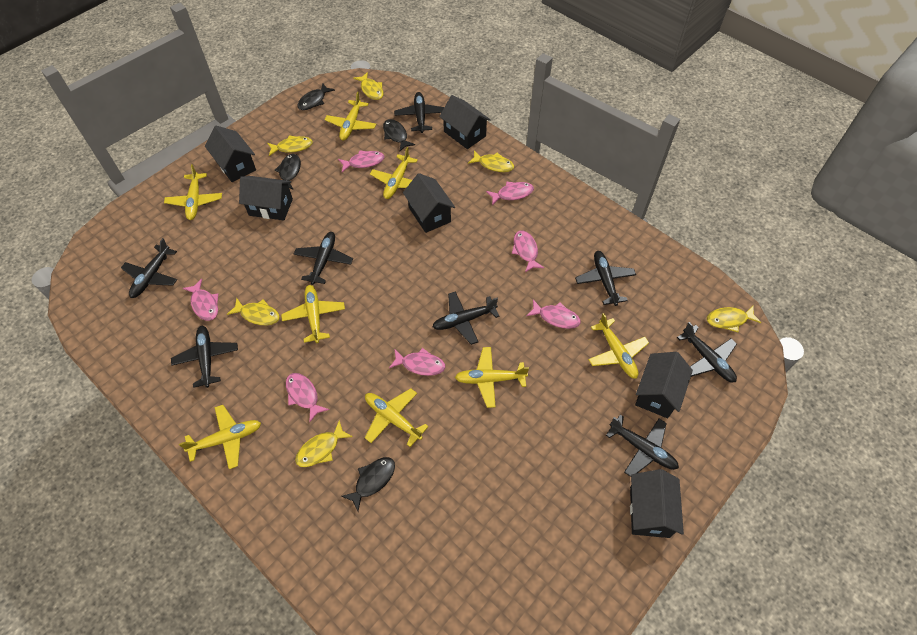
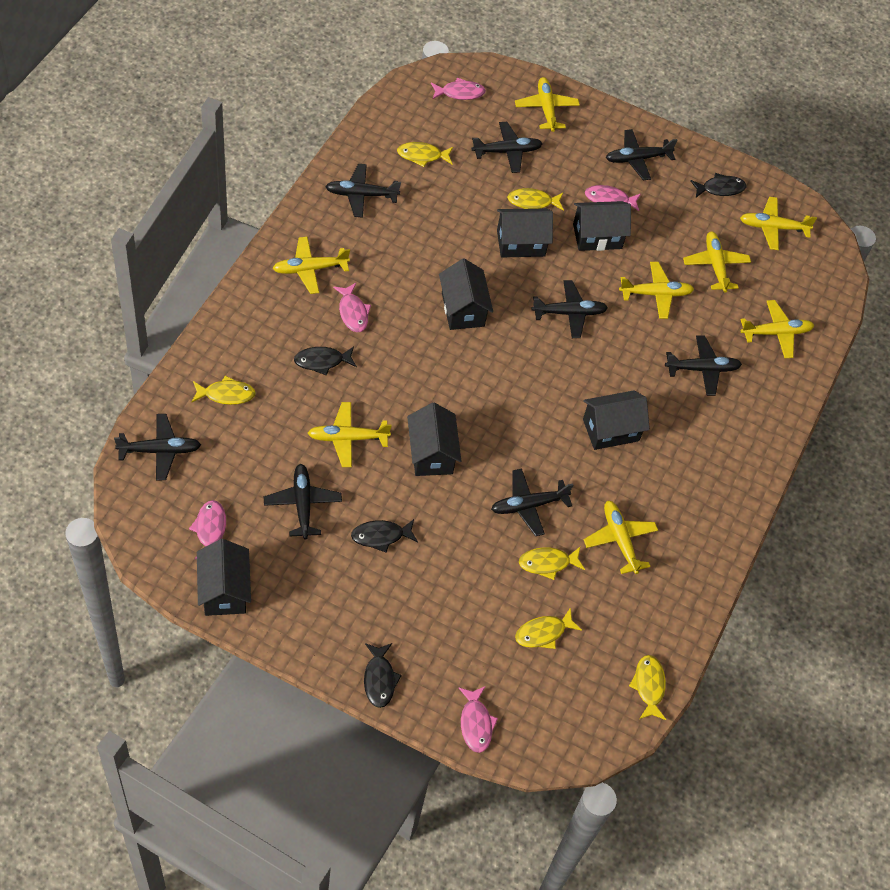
pink fish: 7 -> 5

